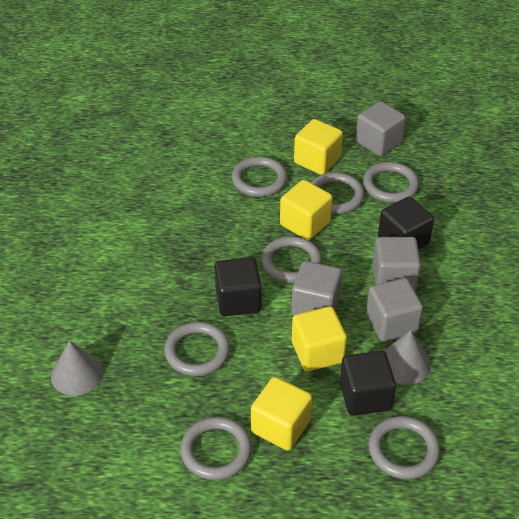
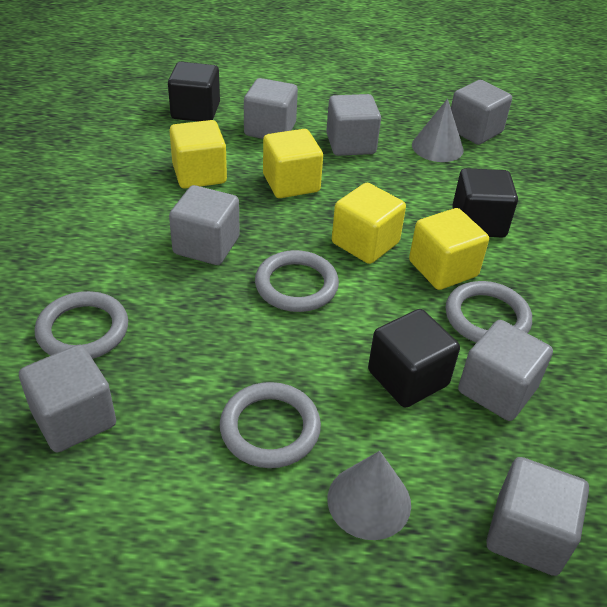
grey cube: 4 -> 7
grey ring: 7 -> 4

